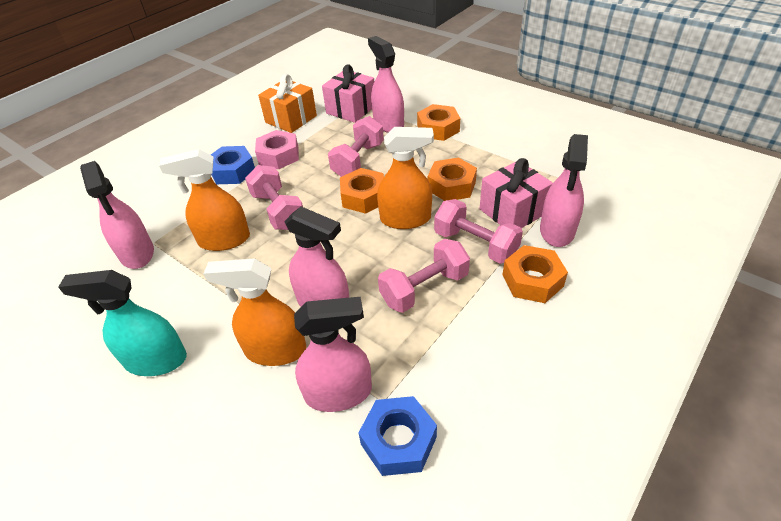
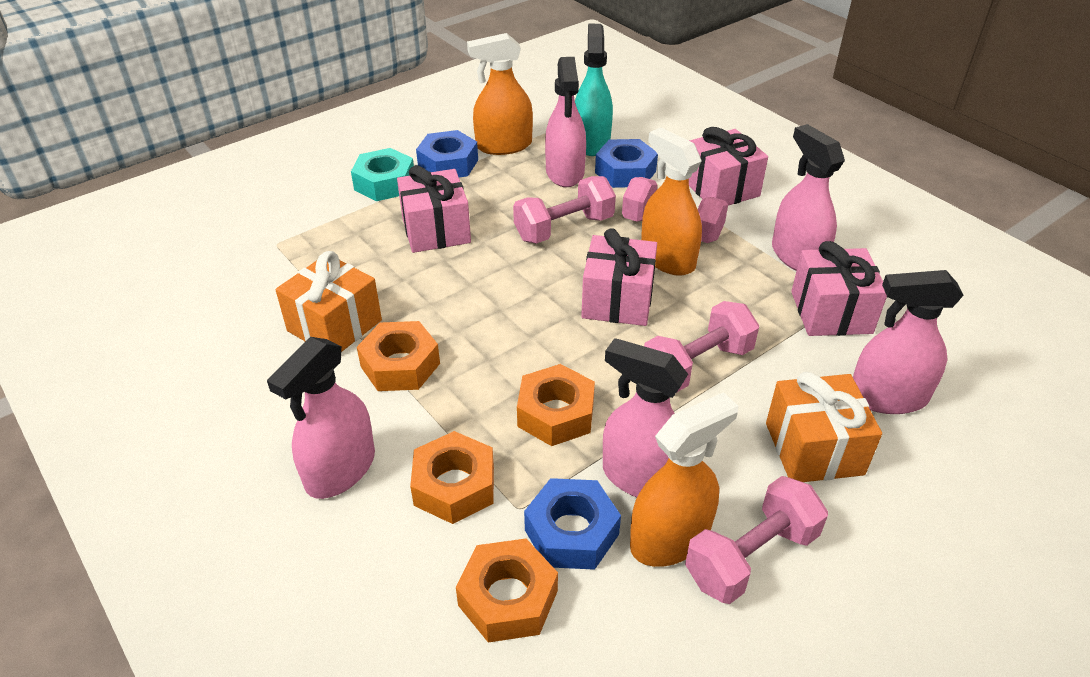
blue nut: 2 -> 3
orange gift: 1 -> 2
pink gift: 2 -> 4
pink nut: 1 -> 0
turquoise nut: 0 -> 1

